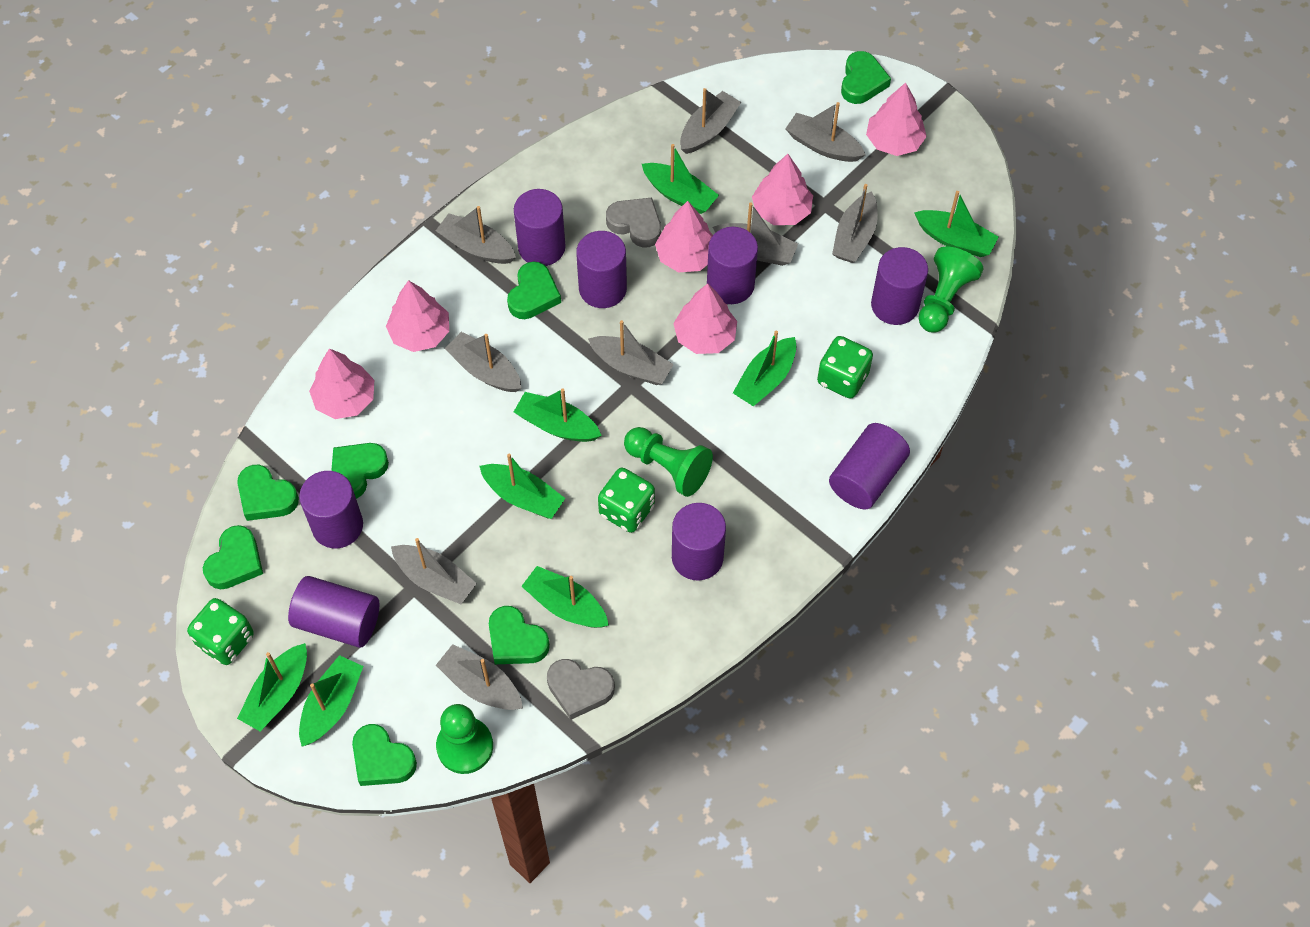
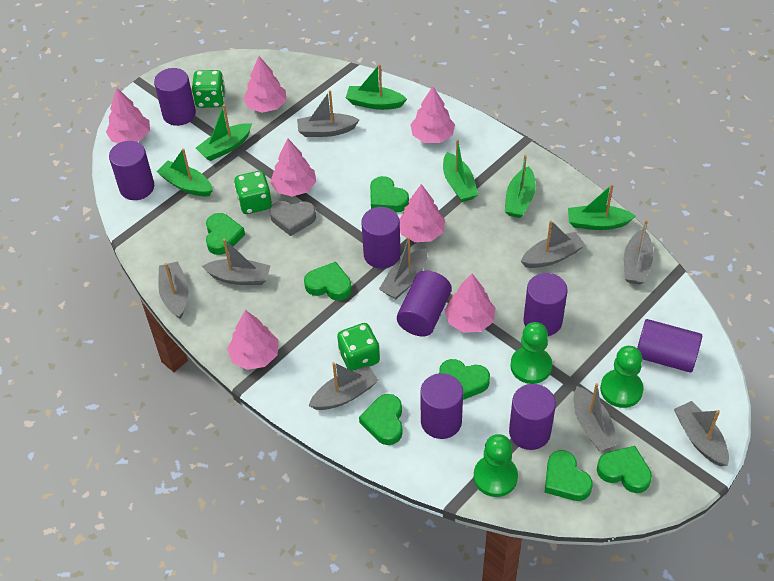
green boat: 8 -> 6
grey heart: 2 -> 1
pink tree: 6 -> 7

